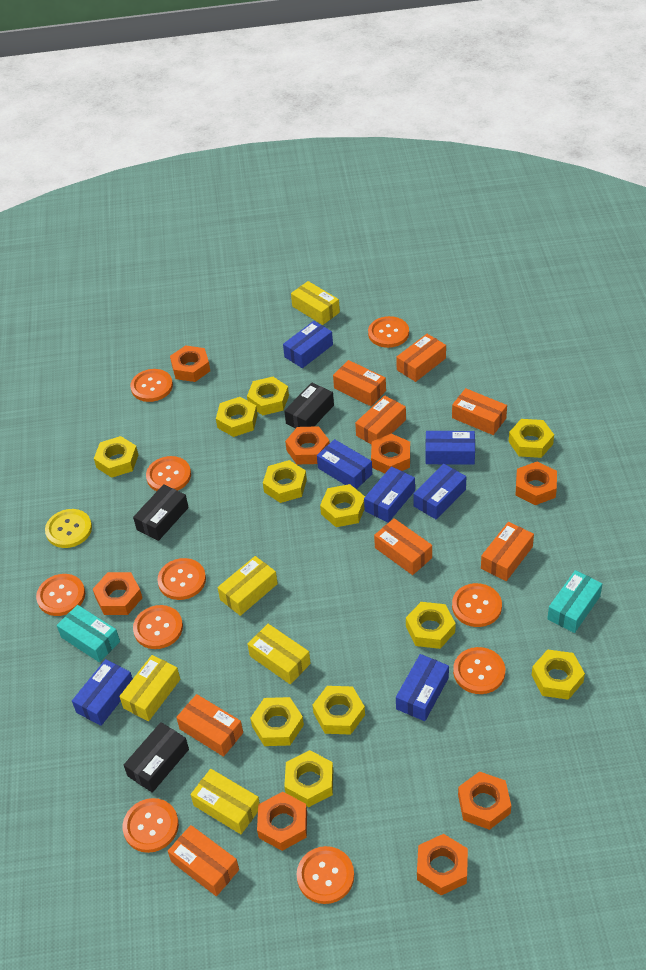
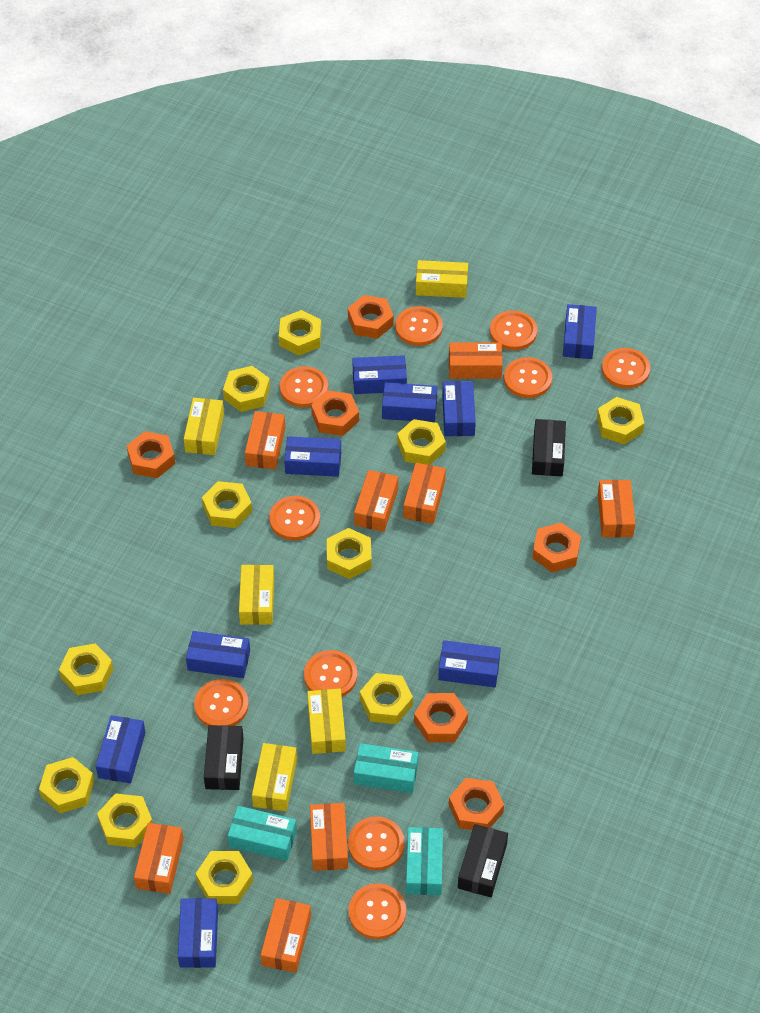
blue box: 7 -> 9
orange nut: 8 -> 6
turquoise box: 2 -> 3
yellow button: 1 -> 0

